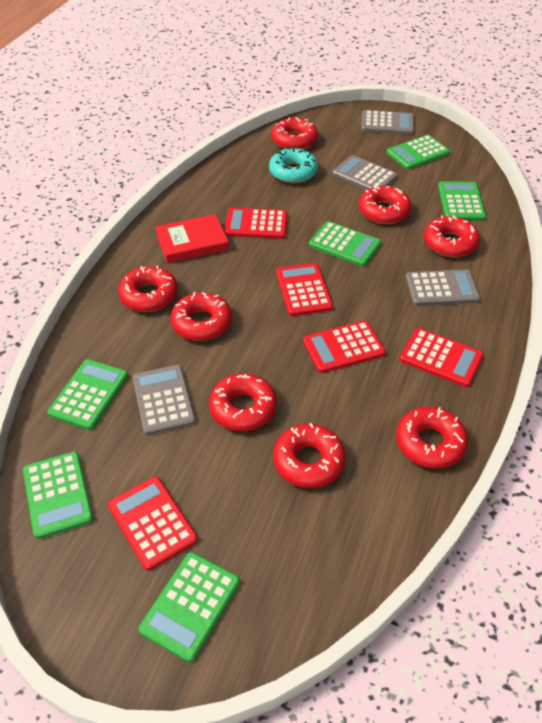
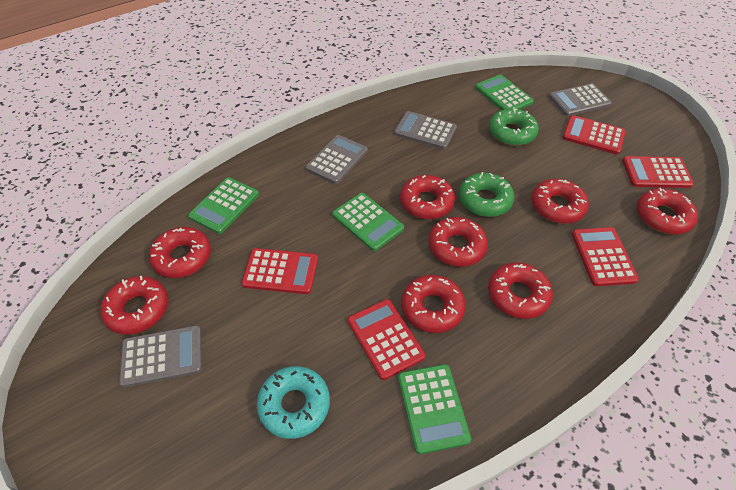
green calculator: 6 -> 4
green donut: 0 -> 2
red book: 1 -> 0

